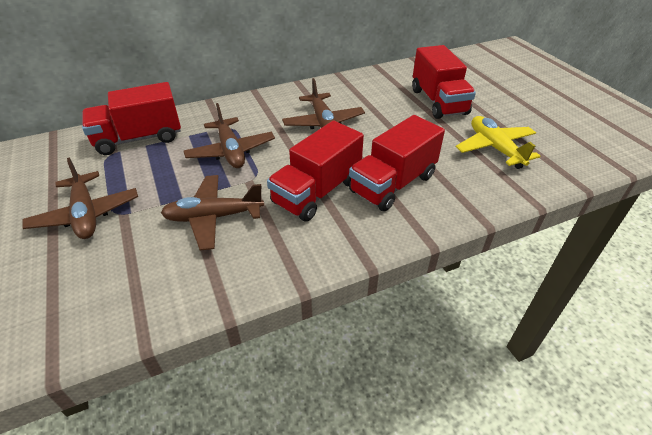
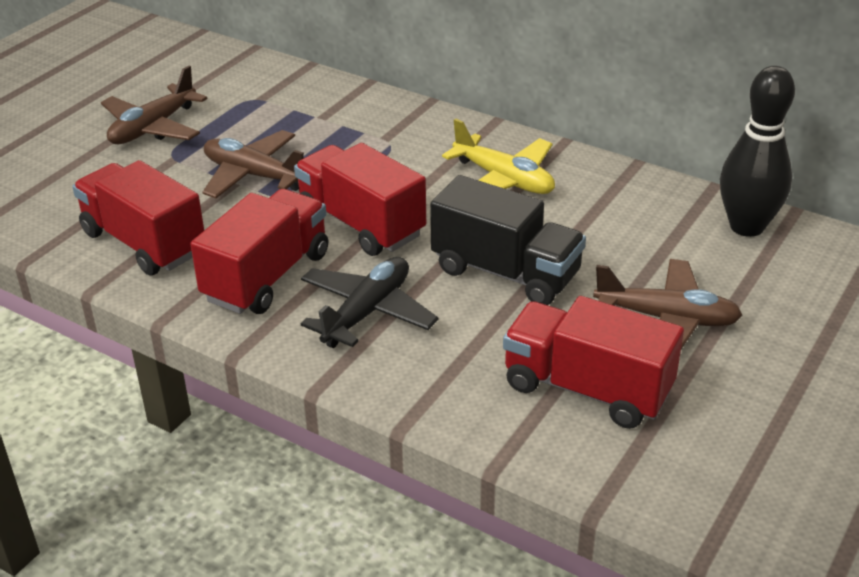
black bowling pin: 0 -> 1
black plane: 0 -> 1
black truck: 0 -> 1
brown plane: 4 -> 3

